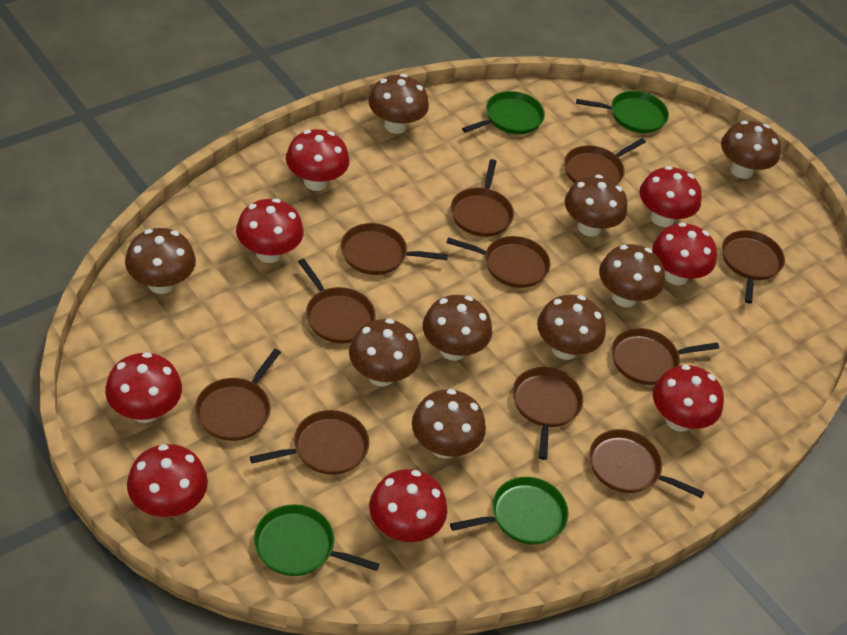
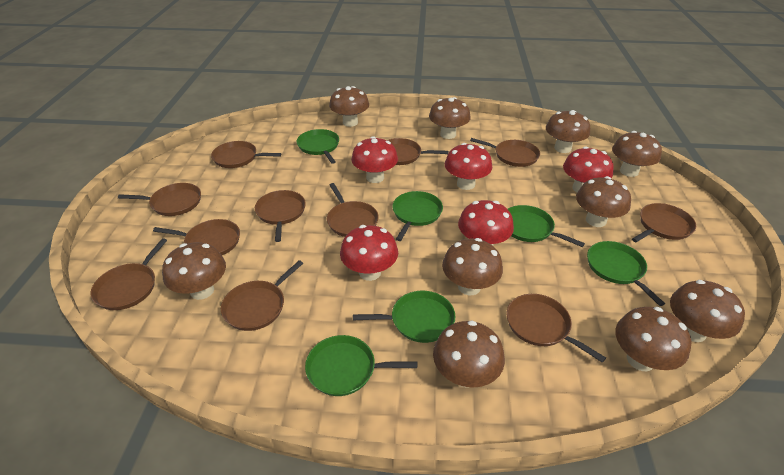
brown mushroom: 9 -> 10
green pan: 4 -> 6
red mushroom: 8 -> 5

